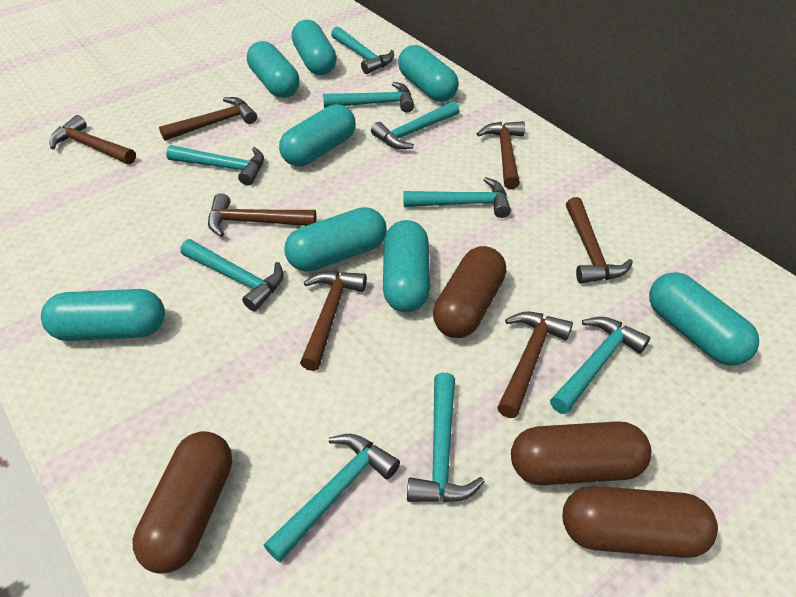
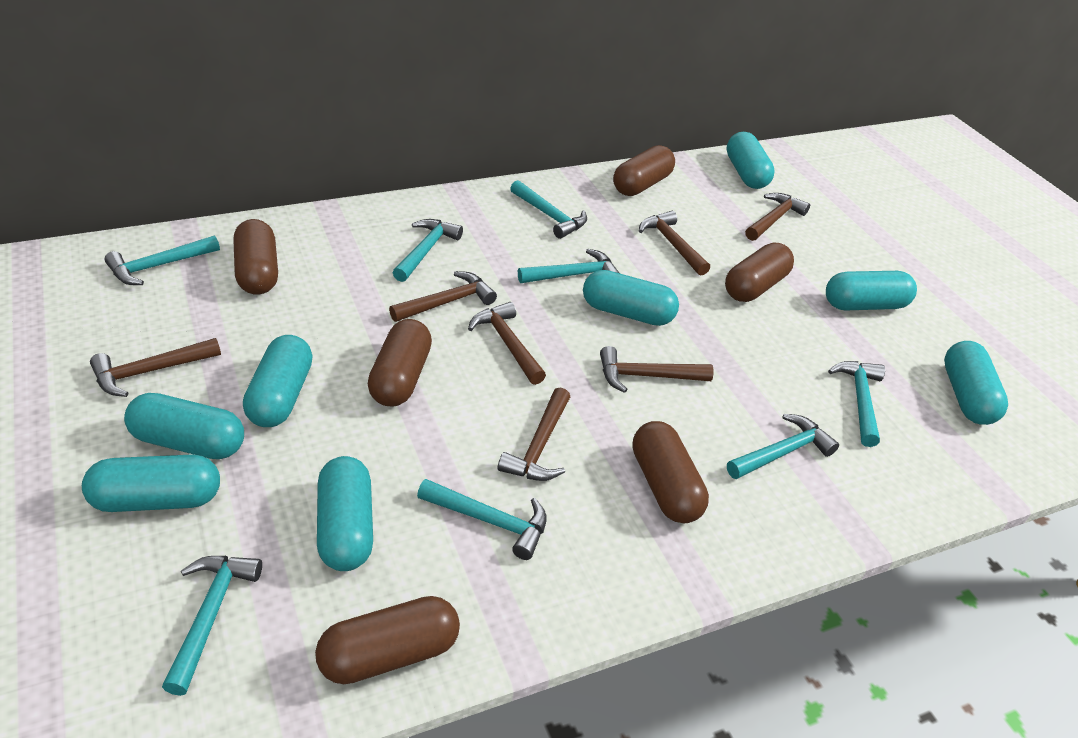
brown capsule: 4 -> 6
turquoise hammer: 9 -> 8

